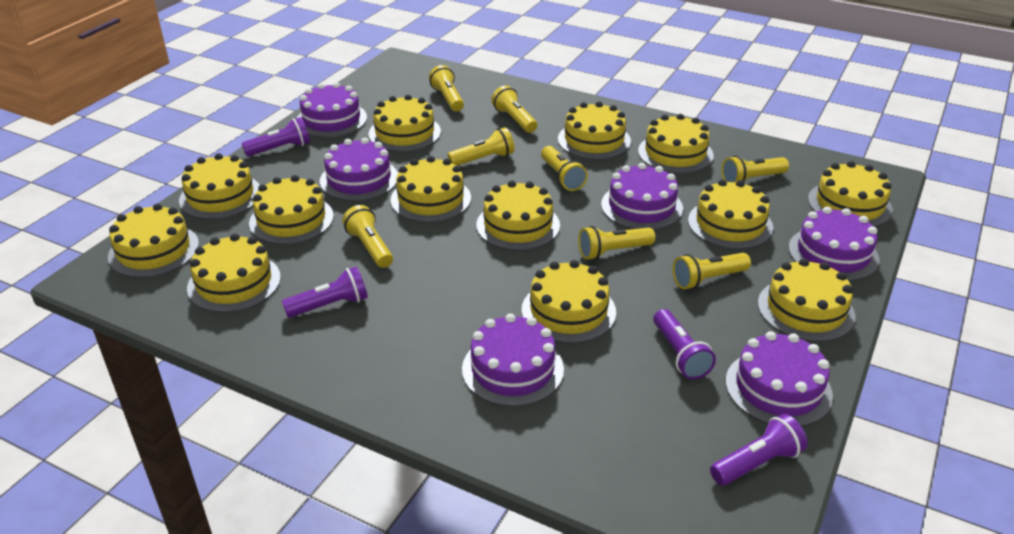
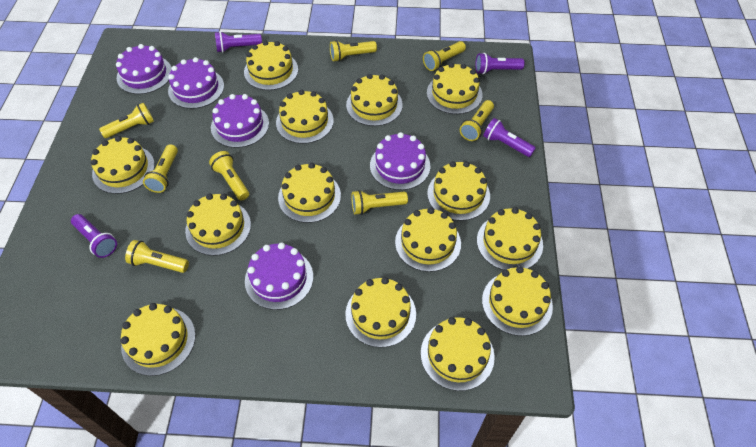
purple cake: 6 -> 5
yellow cake: 13 -> 14

